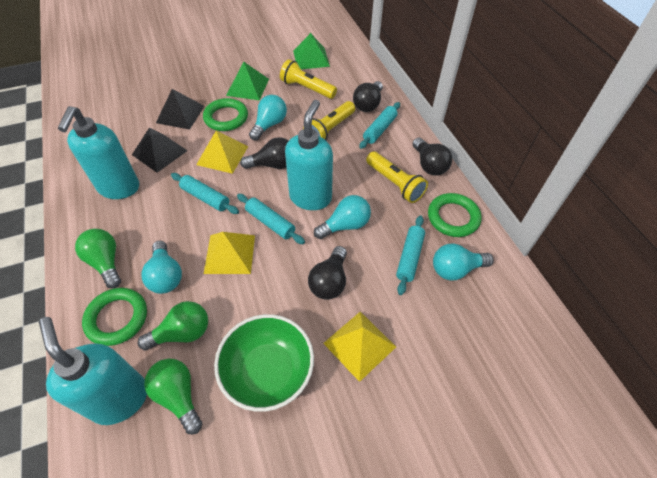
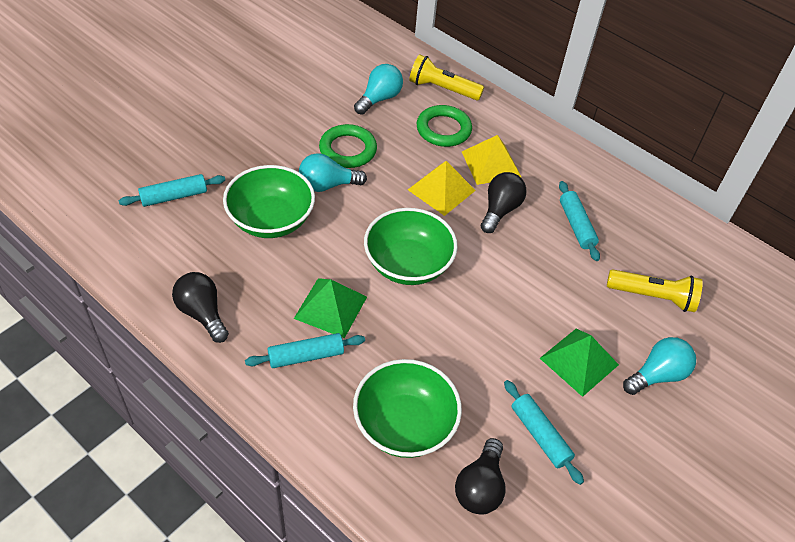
black light bulb: 4 -> 3
black pyramid: 2 -> 0
green bowl: 1 -> 3
green light bulb: 3 -> 0
green ring: 3 -> 2
turquoise light bulb: 4 -> 3
turquoise soap dispenser: 3 -> 0
yellow flashlight: 3 -> 2
yellow pyramid: 3 -> 2

